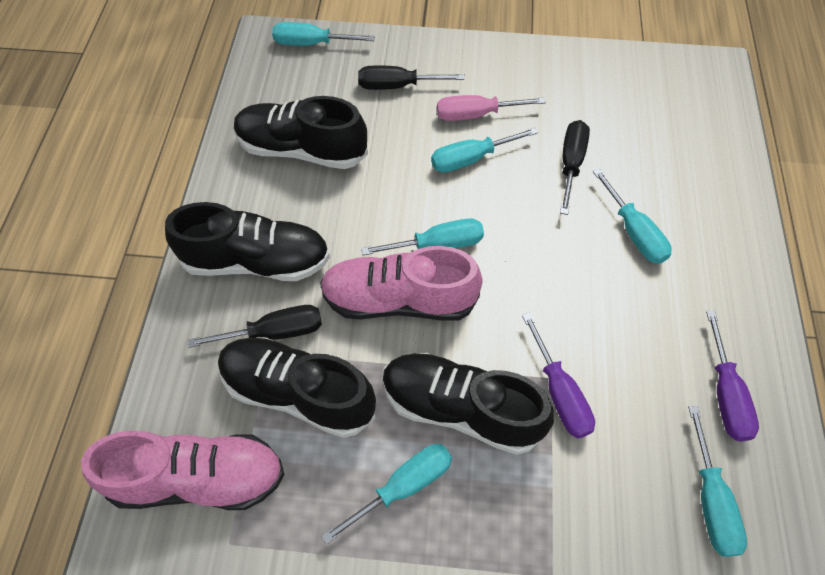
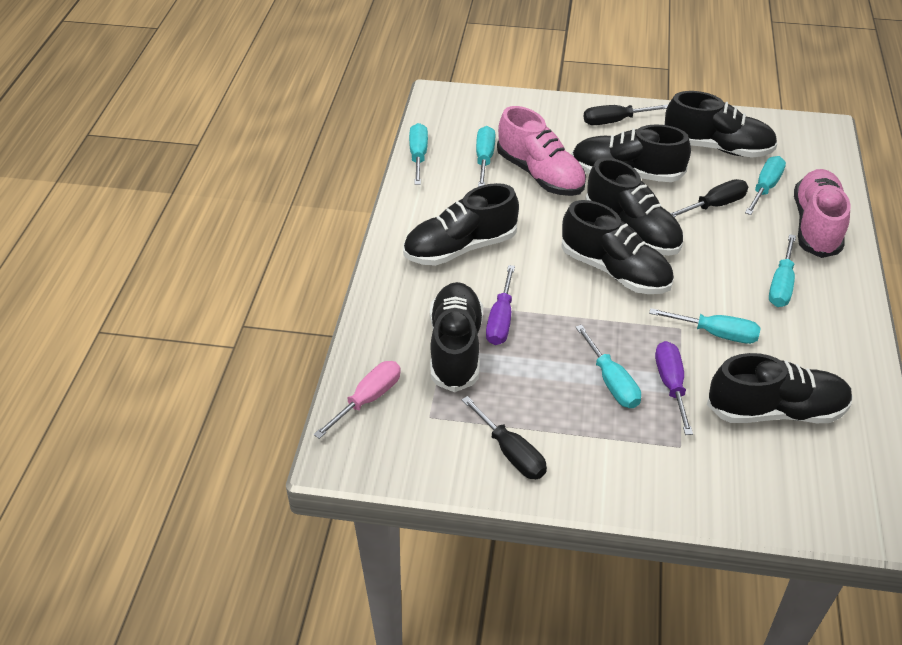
black shoe: 4 -> 7

